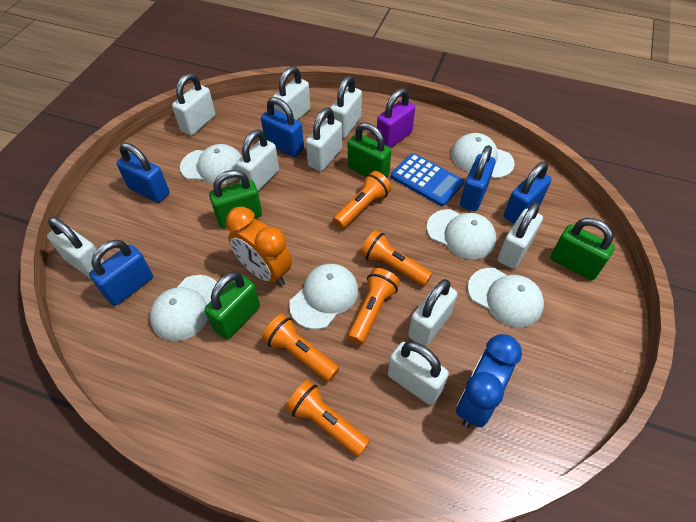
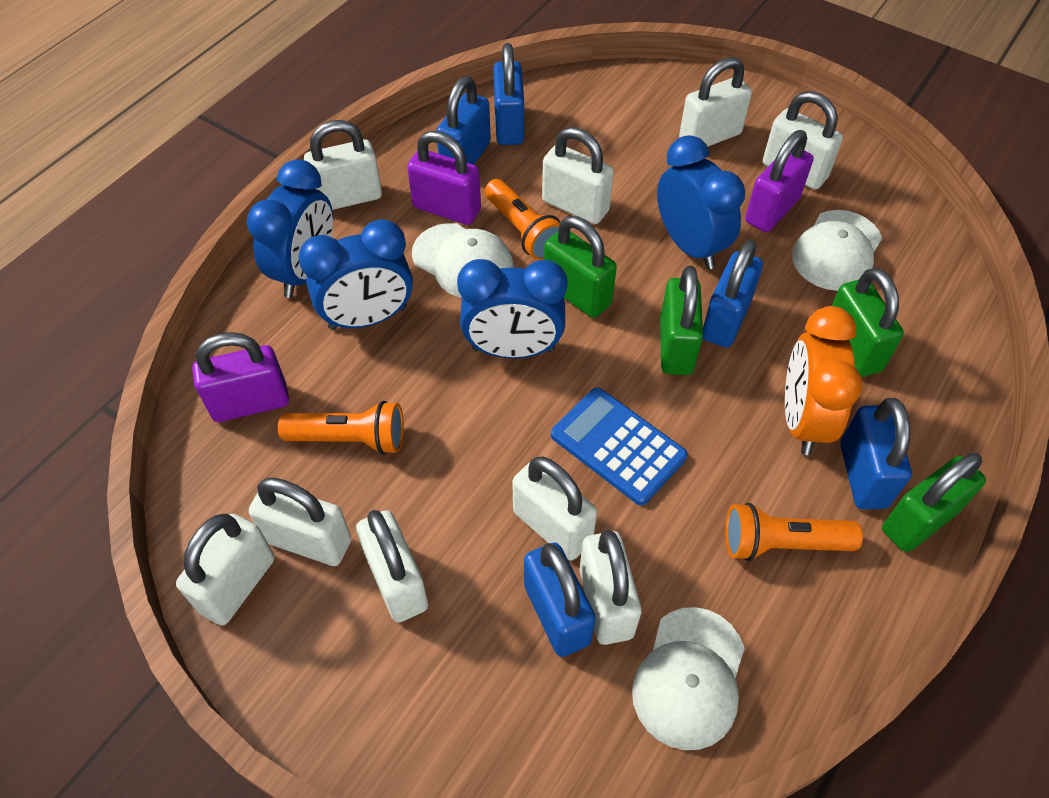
blue clock: 1 -> 4
orange flashlight: 5 -> 3
purple padlock: 1 -> 3
white cap: 6 -> 3

